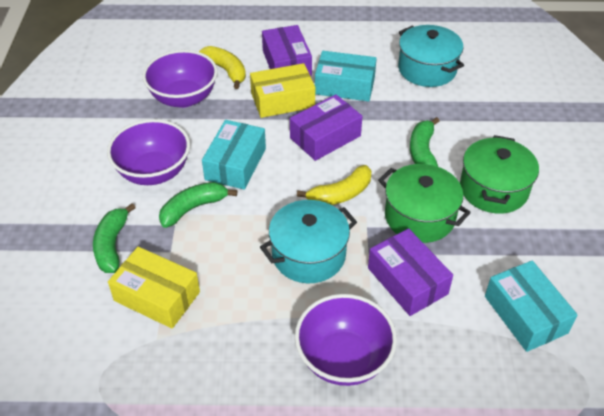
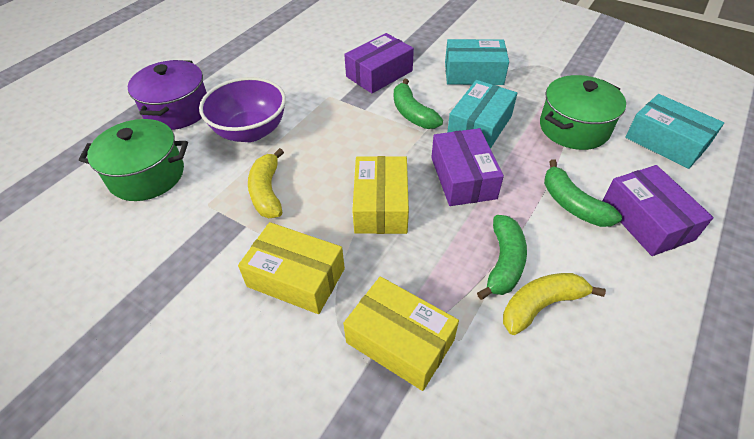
purple bowl: 3 -> 1
purple pot: 0 -> 1
turquoise pot: 2 -> 0
yellow box: 2 -> 3

